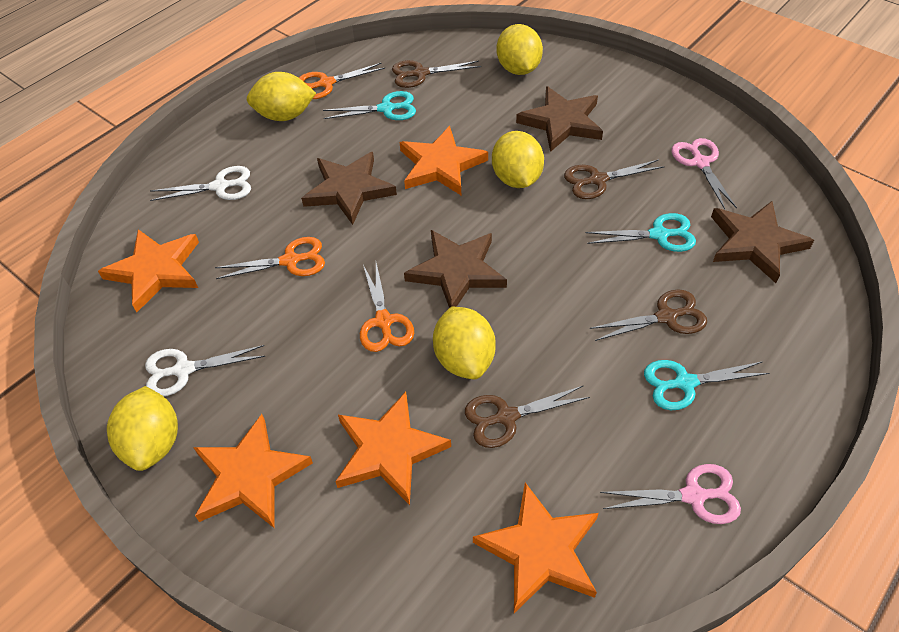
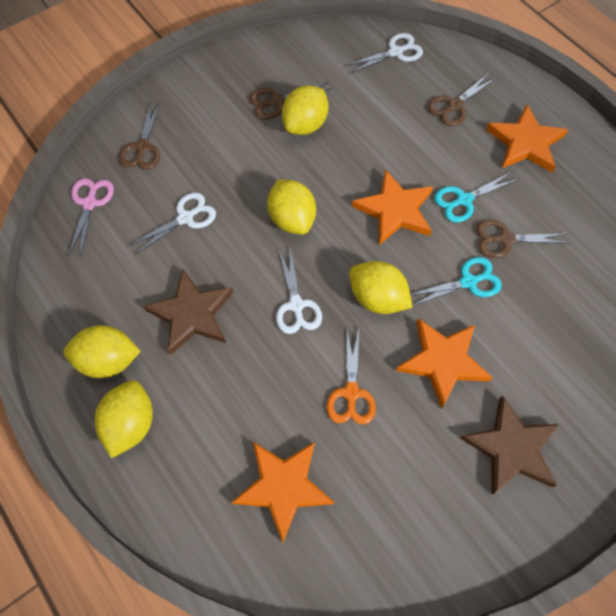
brown star: 4 -> 2
orange scissors: 3 -> 1
orange star: 5 -> 4
pink scissors: 2 -> 1
turquoise scissors: 3 -> 2
white scissors: 2 -> 3

